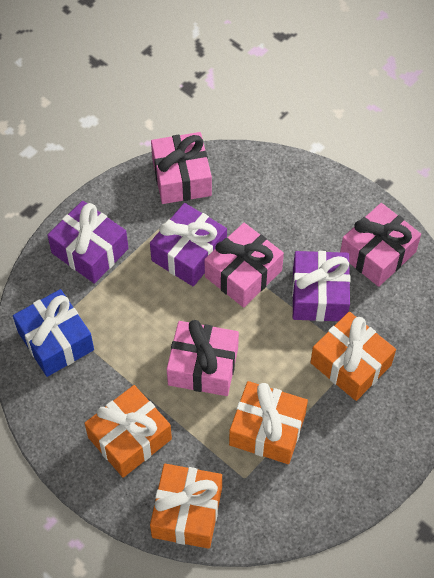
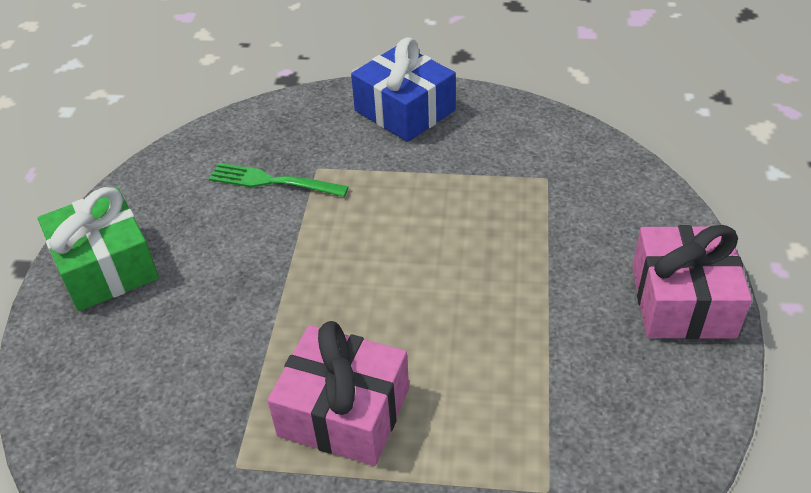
green fork: 0 -> 1
green gift: 0 -> 1
orange gift: 4 -> 0
pink gift: 4 -> 2
purple gift: 3 -> 0

